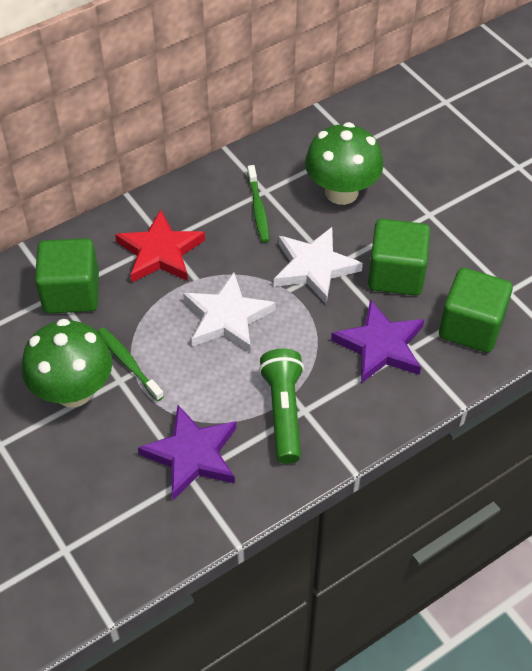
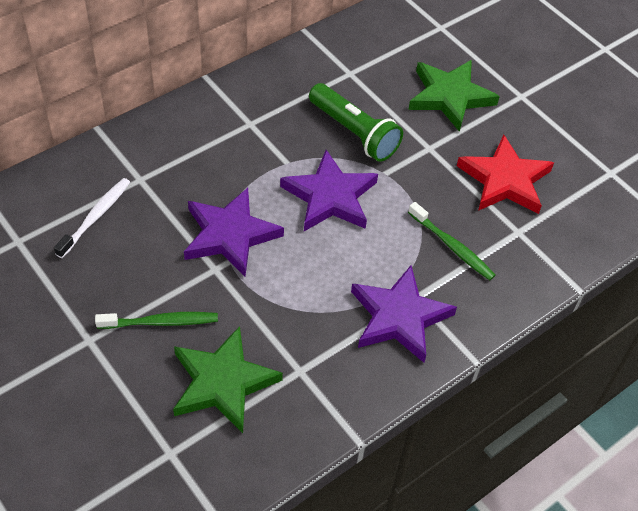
green cube: 3 -> 0
green mushroom: 2 -> 0
green star: 0 -> 2
purple star: 2 -> 3
white star: 2 -> 0
white toothbrush: 0 -> 1

